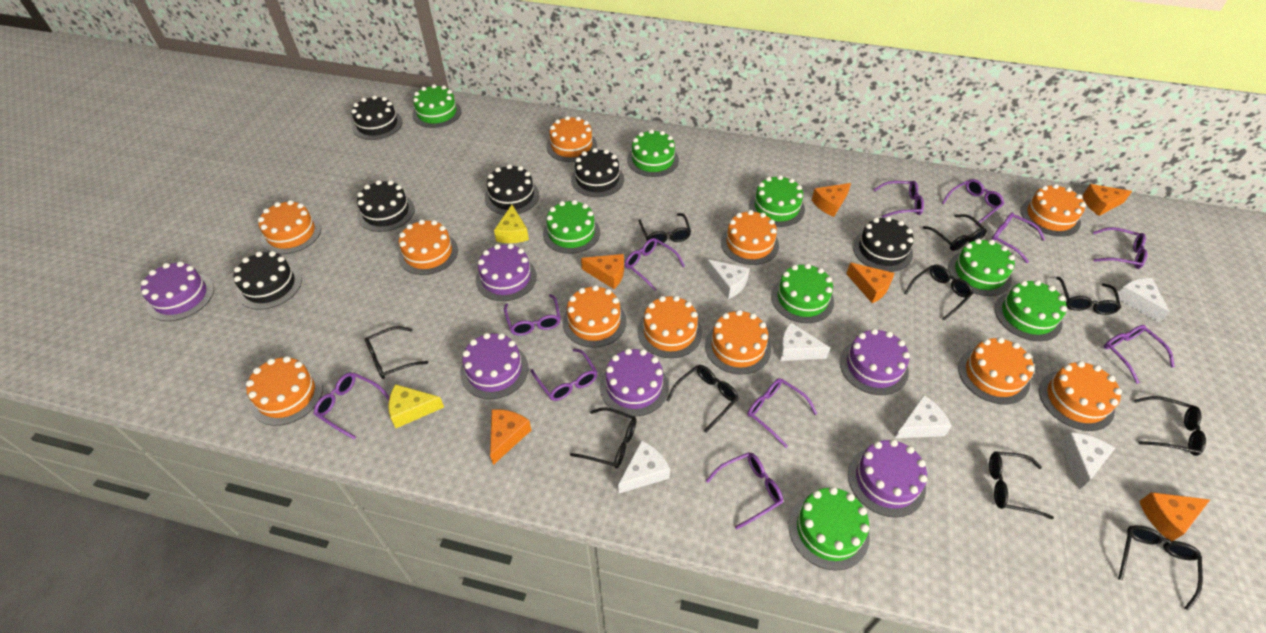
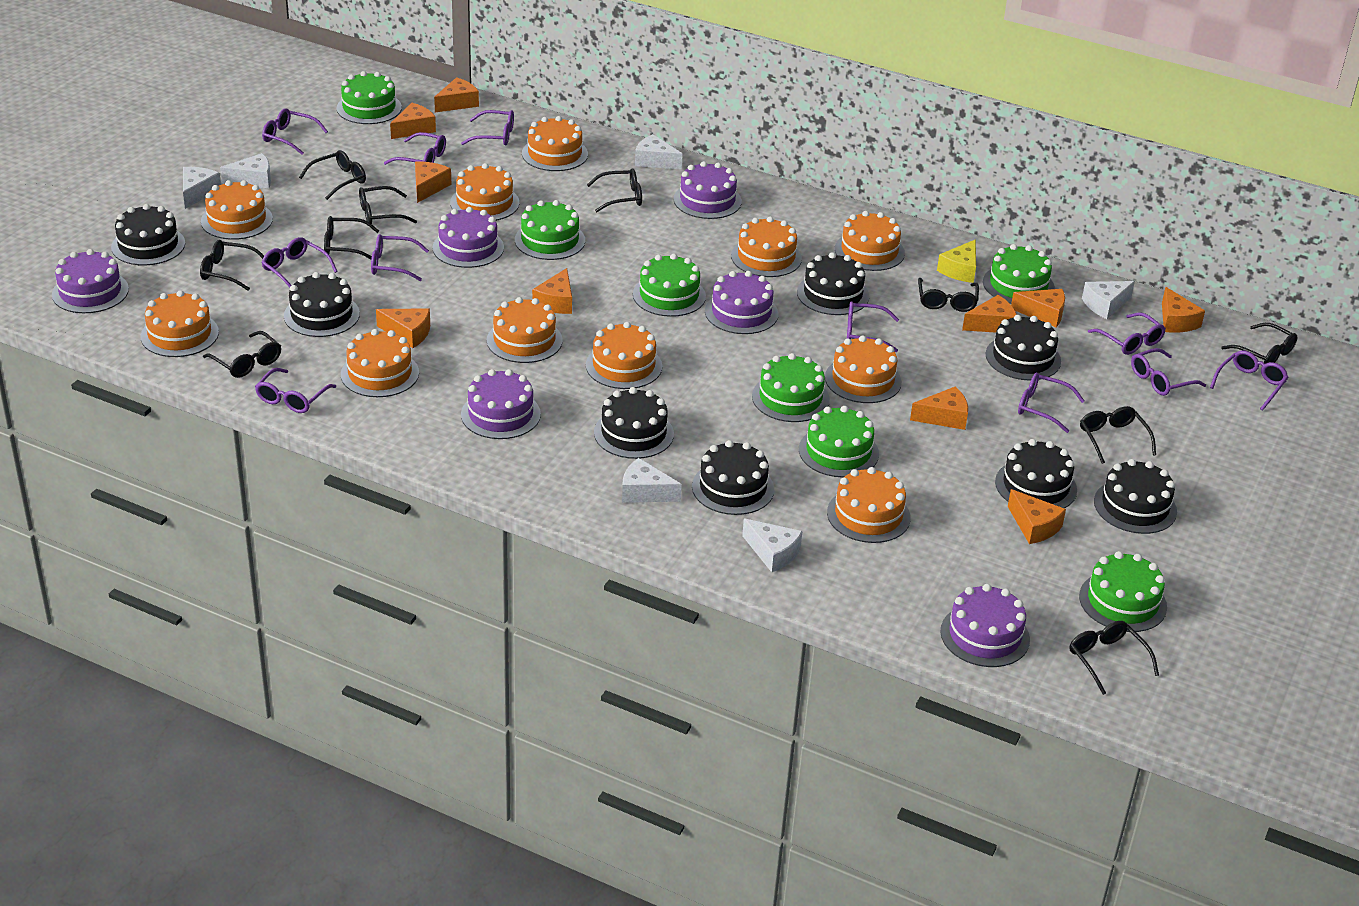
black cake: 6 -> 8
green cake: 8 -> 7
orange cheese: 6 -> 10
yellow cheese: 2 -> 1

